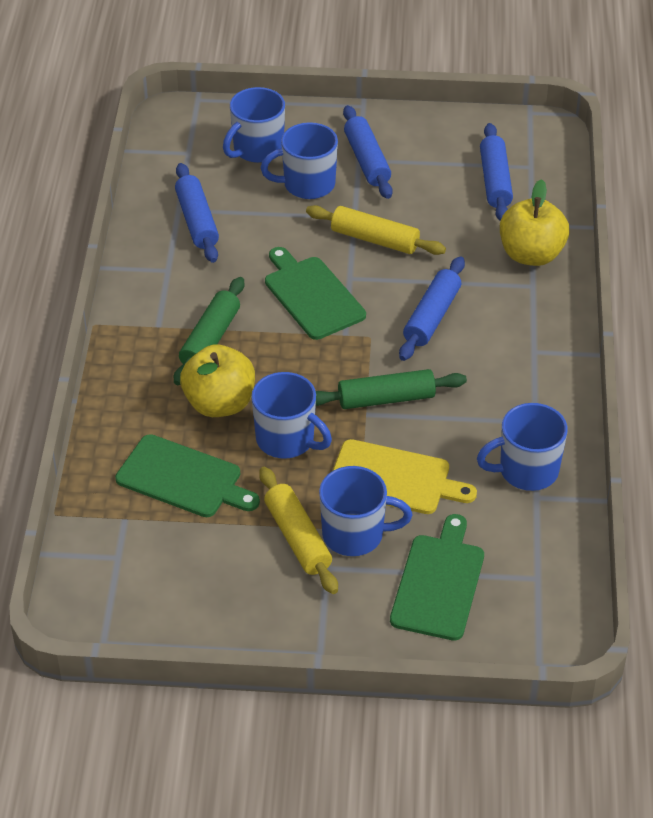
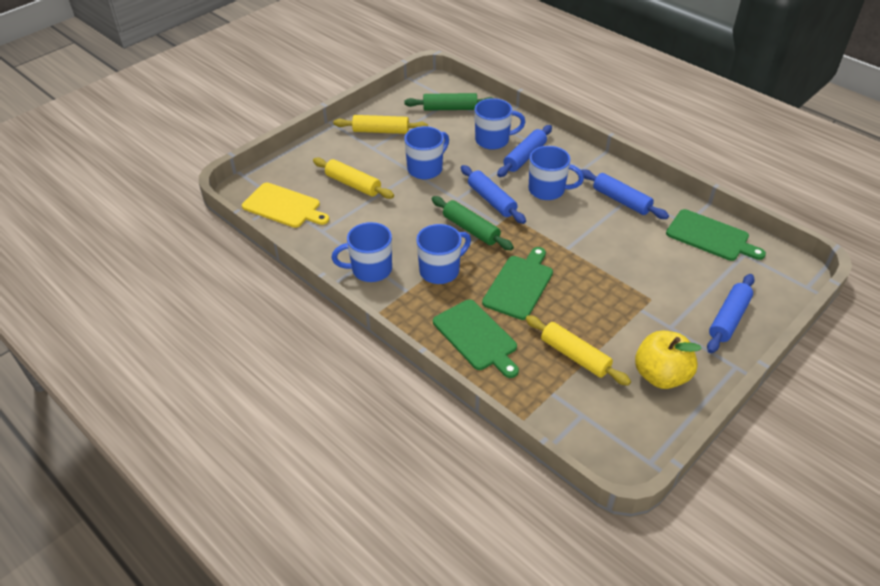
yellow apple: 2 -> 1
yellow rolling pin: 2 -> 3

